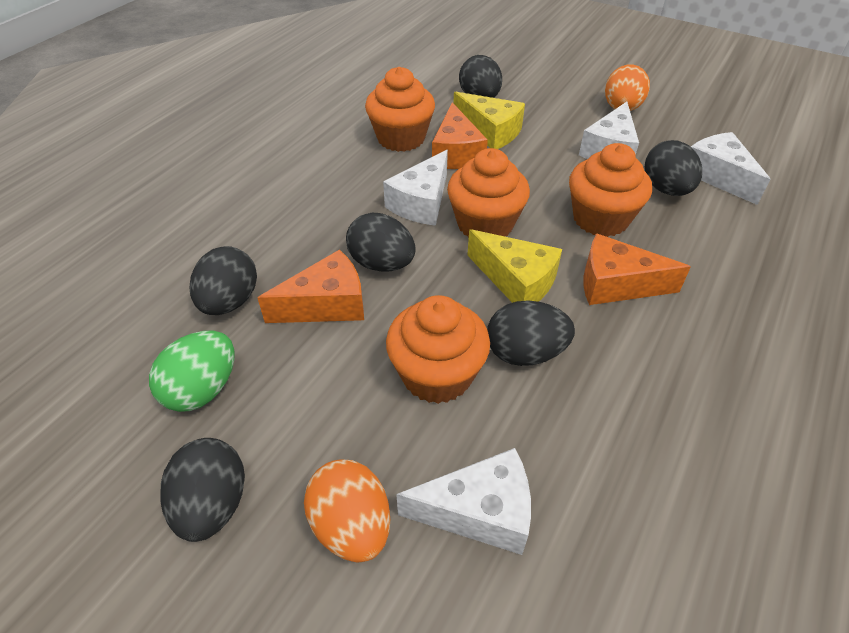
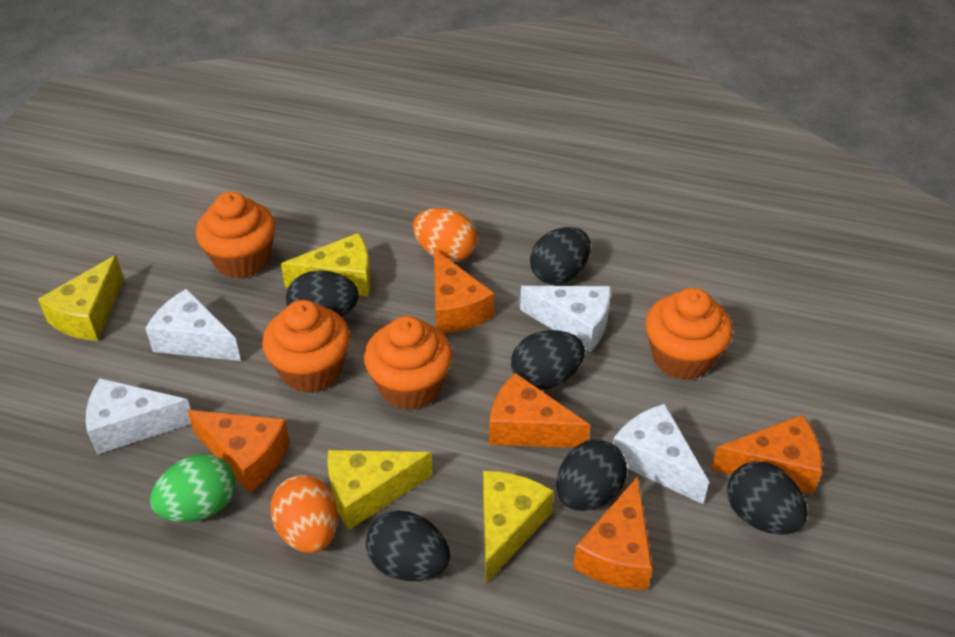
orange cheese: 3 -> 5
yellow cheese: 2 -> 4

